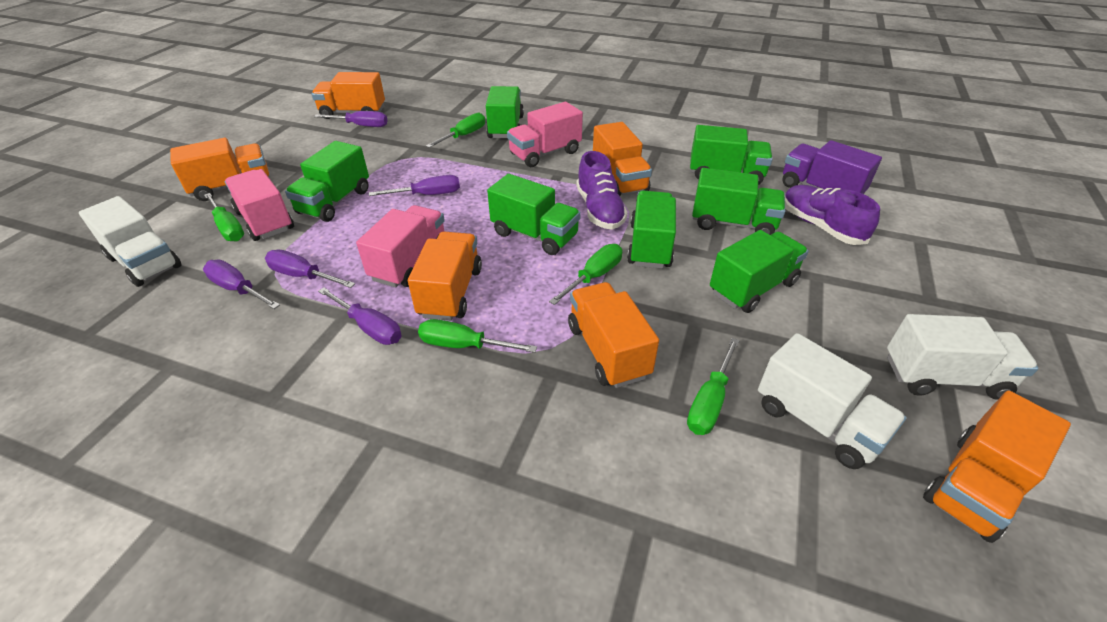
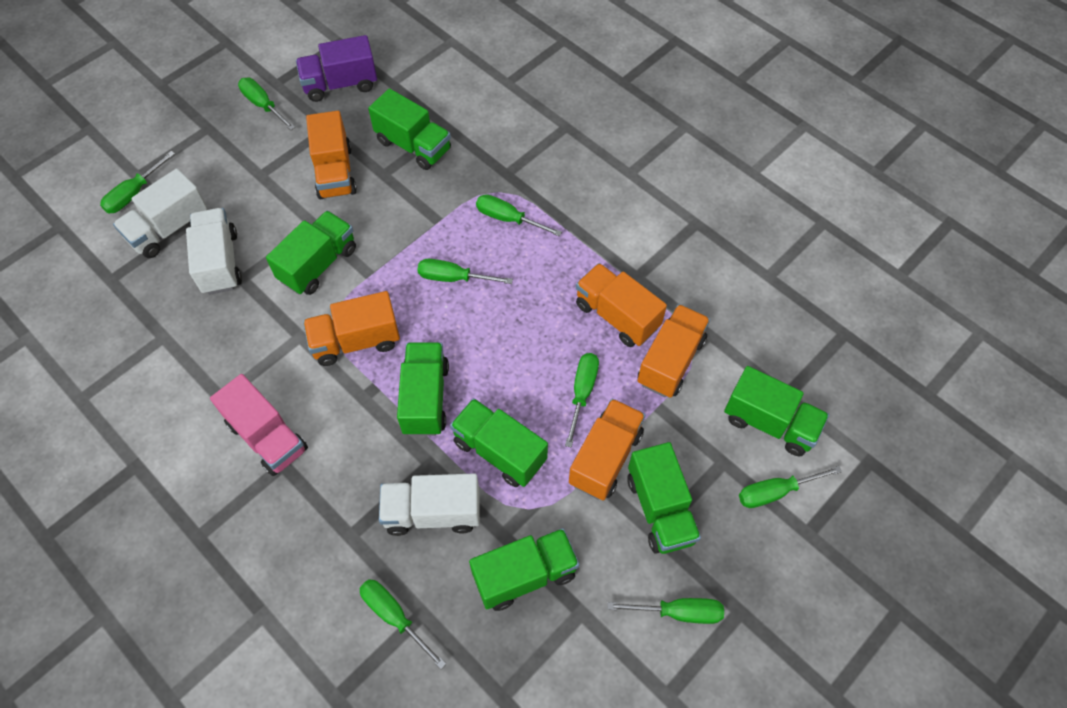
green screwdriver: 5 -> 8
orange truck: 6 -> 5
pink truck: 3 -> 1
purple screwdriver: 5 -> 0
purple shoe: 2 -> 0

